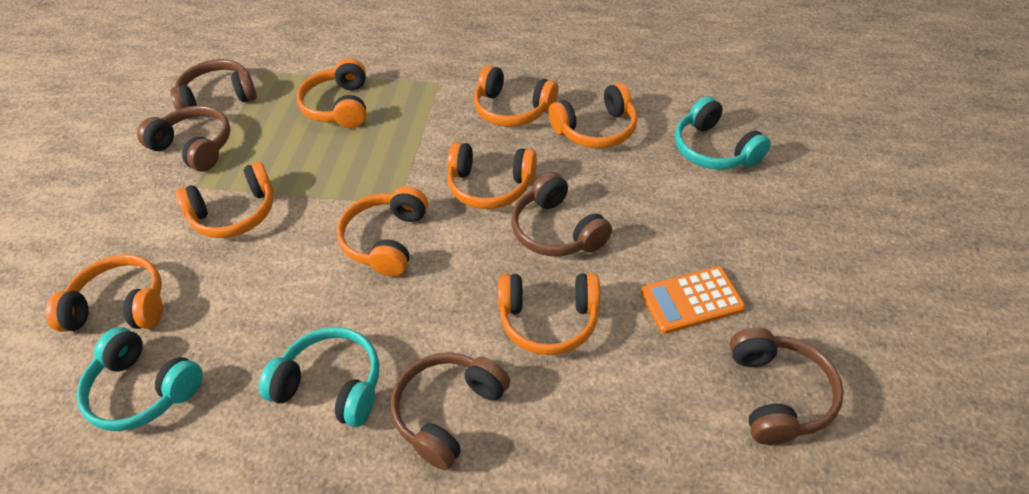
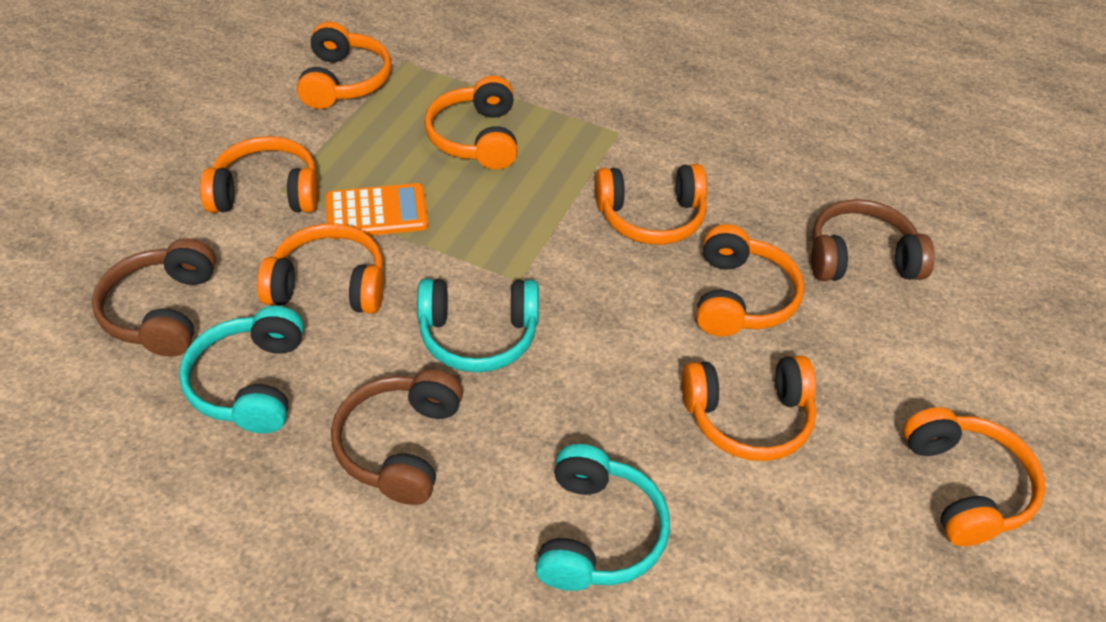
brown headphones: 5 -> 3

